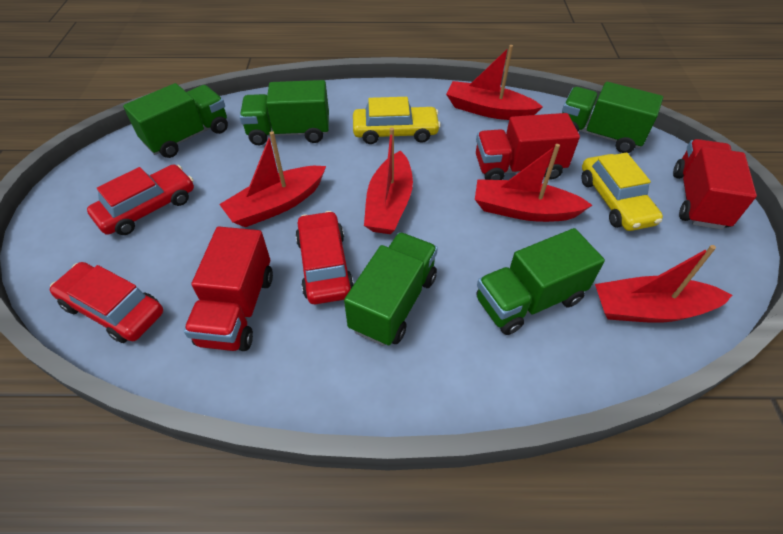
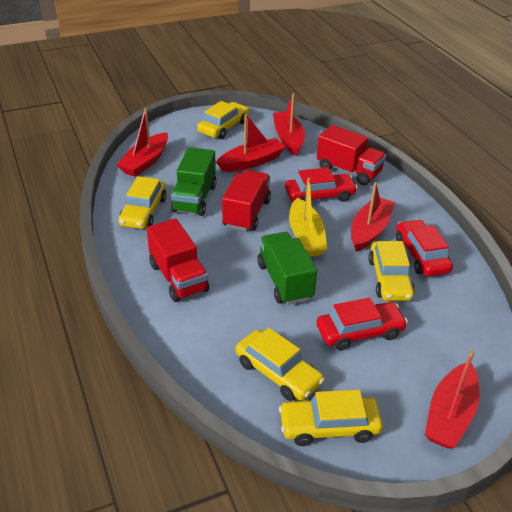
green truck: 5 -> 2
yellow boat: 0 -> 1
yellow car: 2 -> 5

